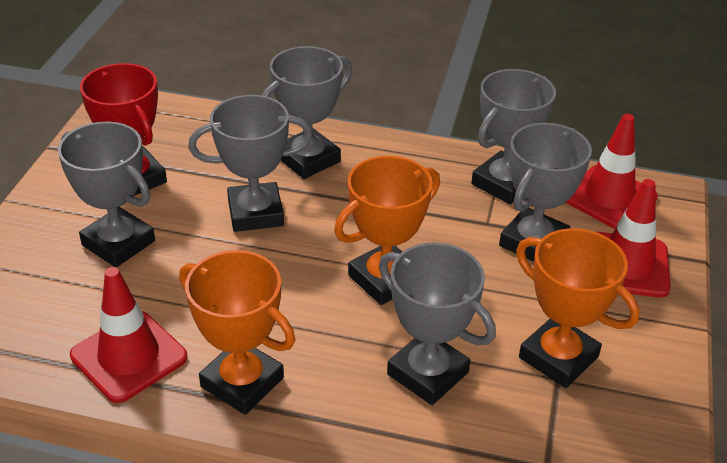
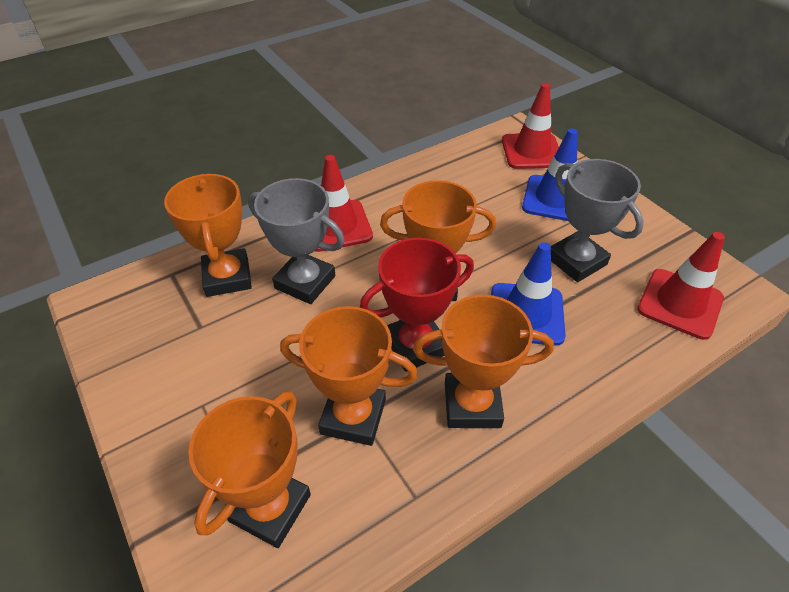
blue traffic cone: 0 -> 2
grey trophy: 6 -> 2
orange trophy: 3 -> 5

